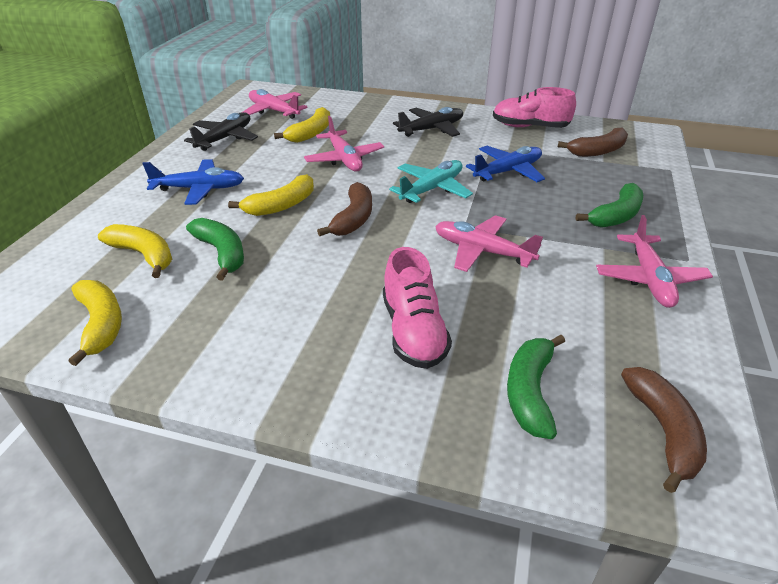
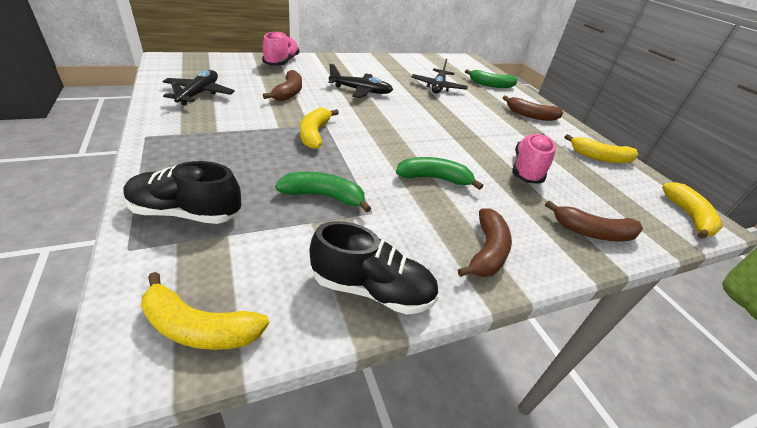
black plane: 2 -> 3
black shoe: 0 -> 2
blue plane: 2 -> 0
brown banana: 3 -> 4
pink plane: 4 -> 0
turquoise plane: 1 -> 0

